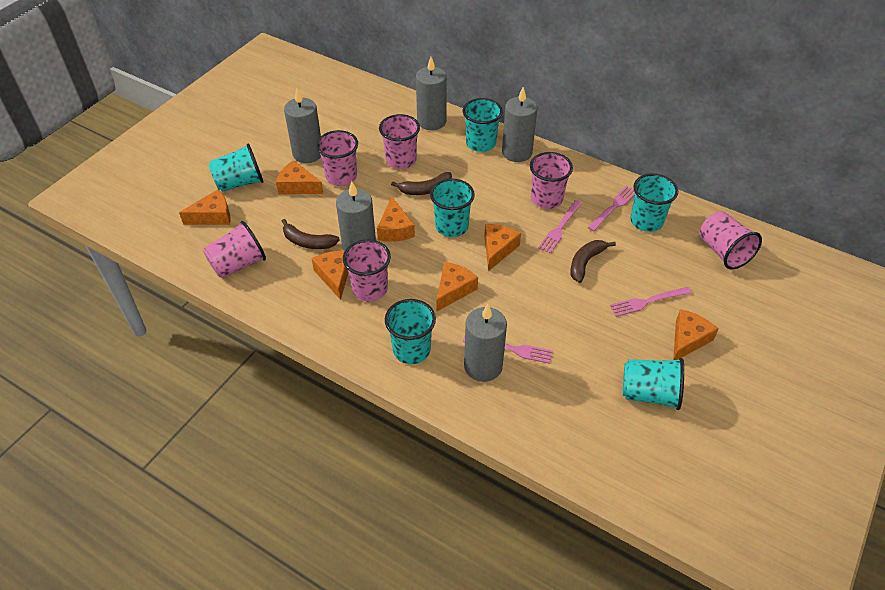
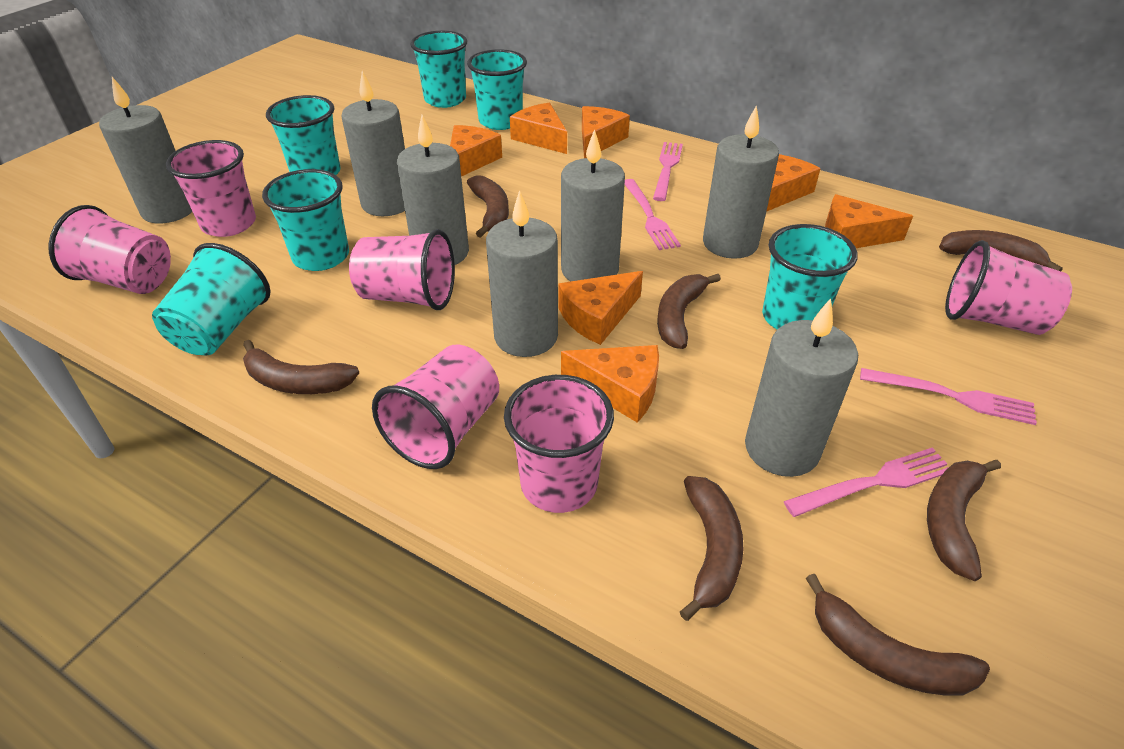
brown banana: 3 -> 7
grey candle: 5 -> 7

